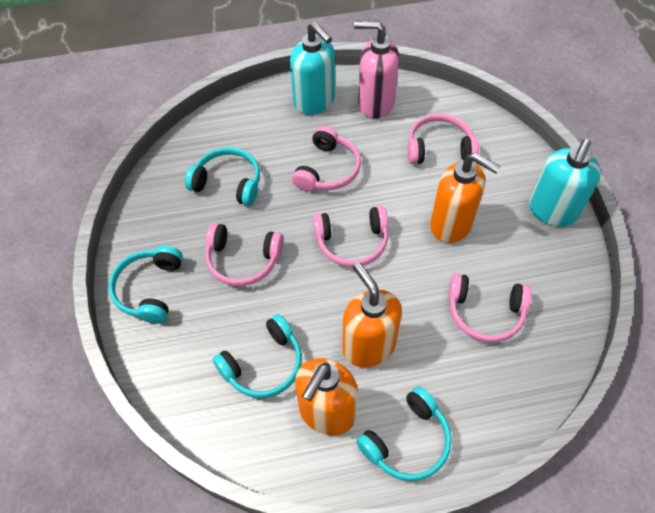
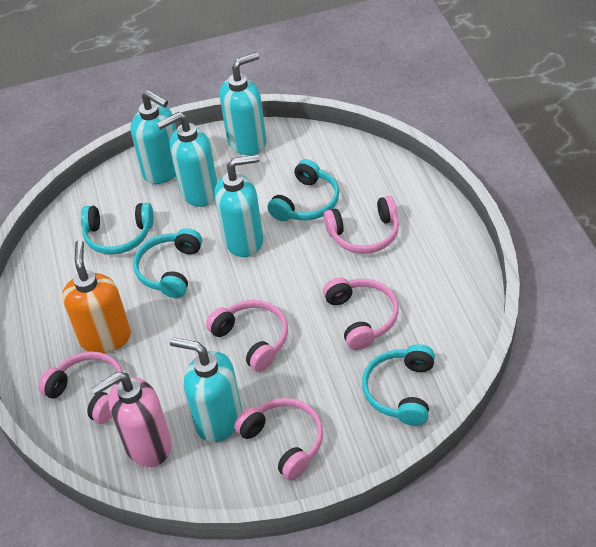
orange soap dispenser: 3 -> 1
turquoise soap dispenser: 2 -> 5

